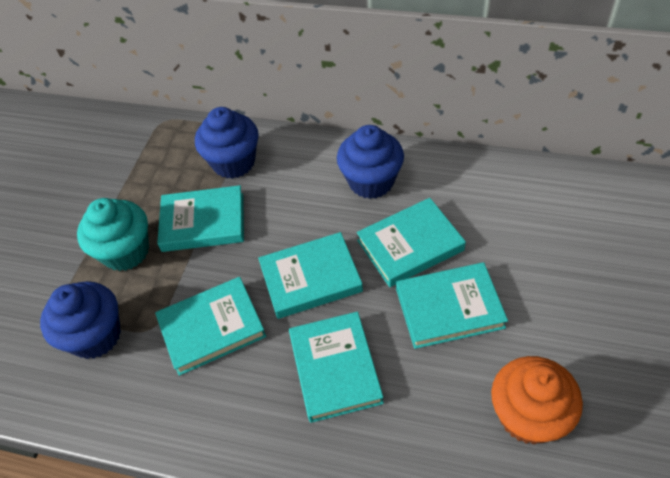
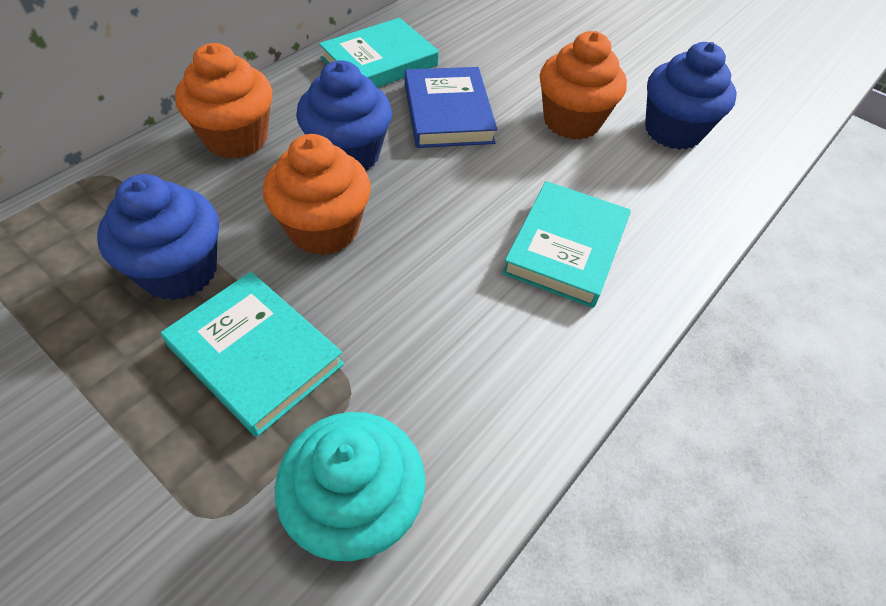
blue book: 0 -> 1
orange cupcake: 1 -> 3
turquoise book: 6 -> 3

